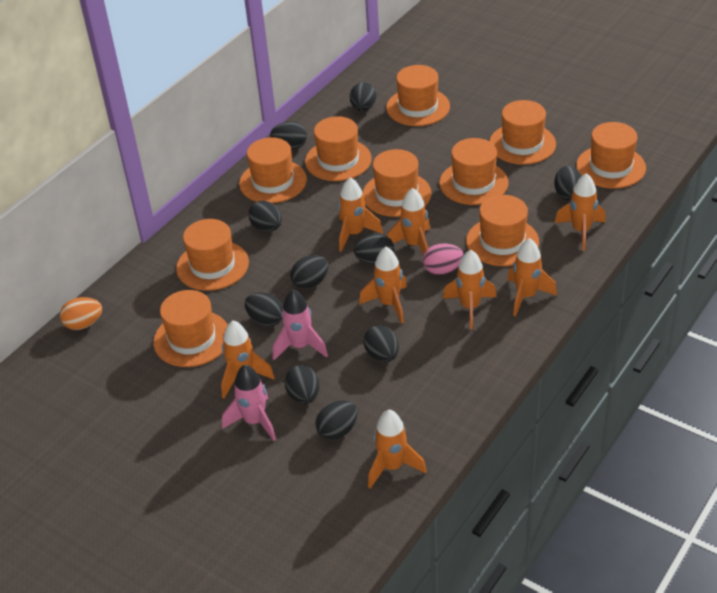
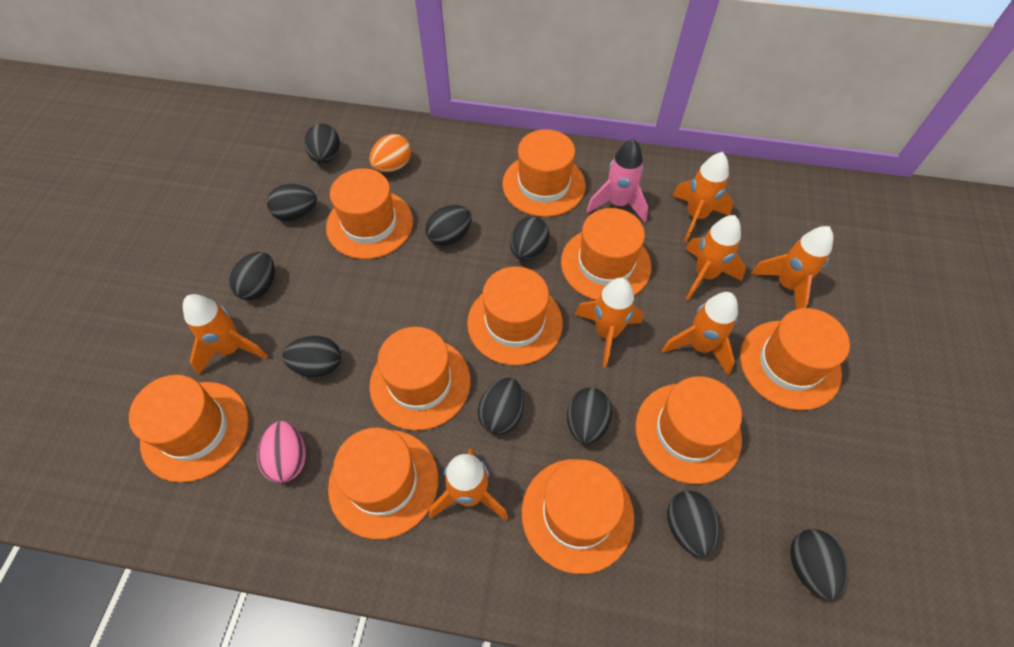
orange rocket: 8 -> 7
pink rocket: 2 -> 1

